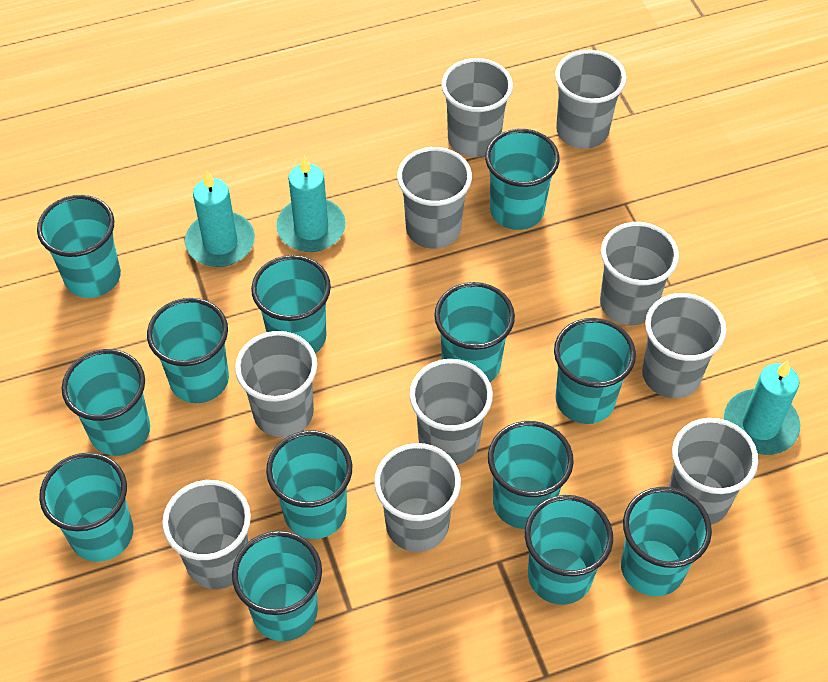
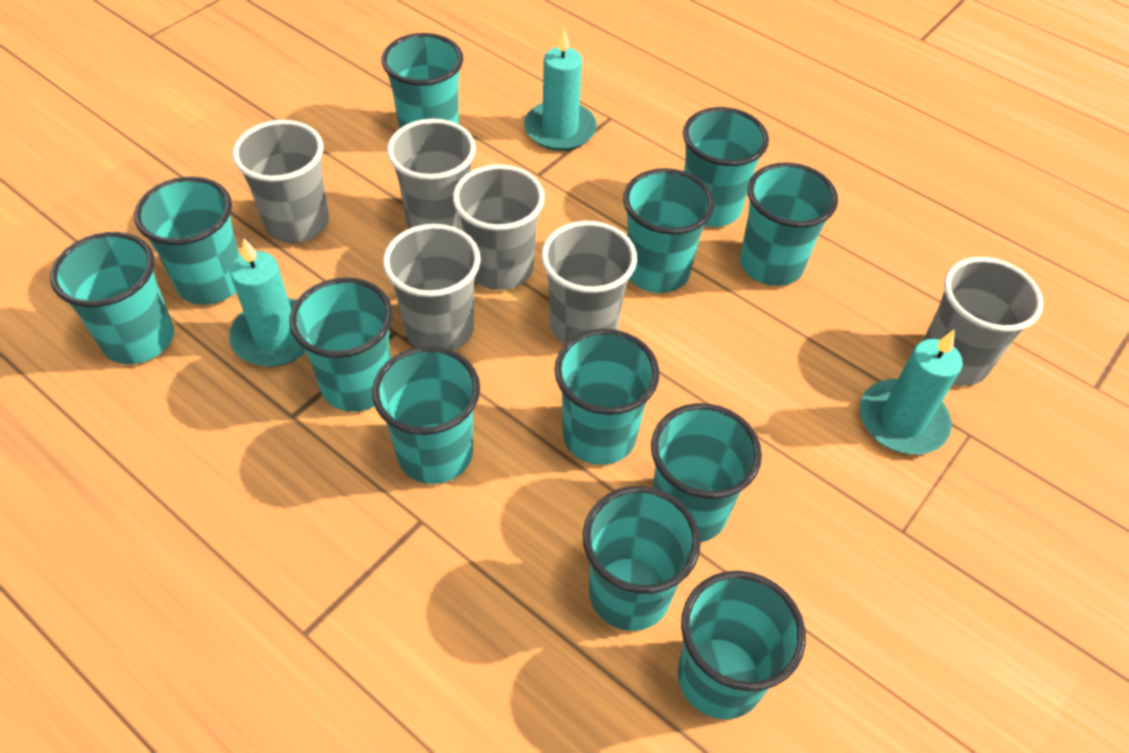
grey cup: 10 -> 6
turquoise cup: 13 -> 12

